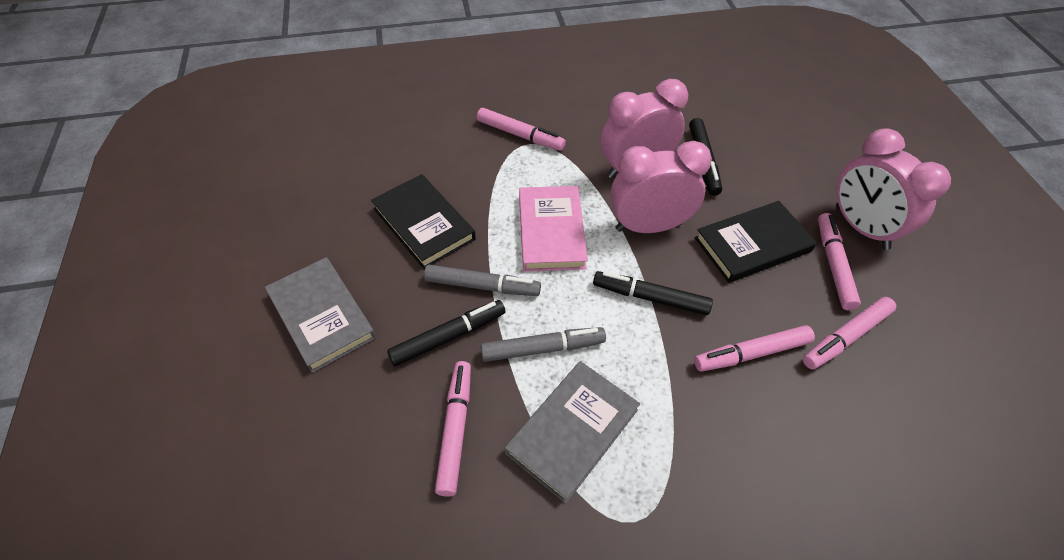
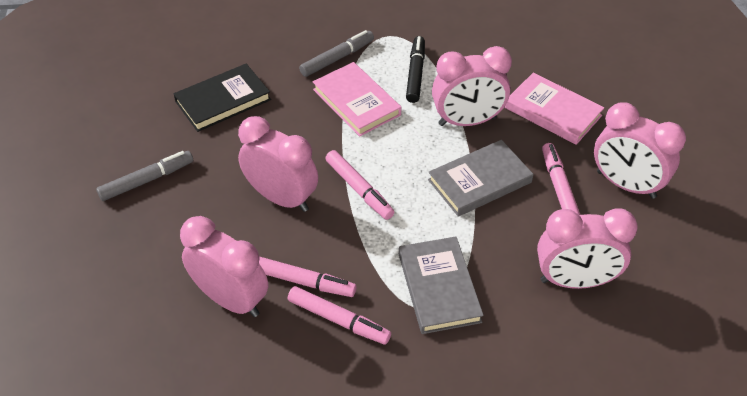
black book: 2 -> 1
black marker: 3 -> 1
pink book: 1 -> 2
pink clock: 3 -> 5
pink marker: 5 -> 4

